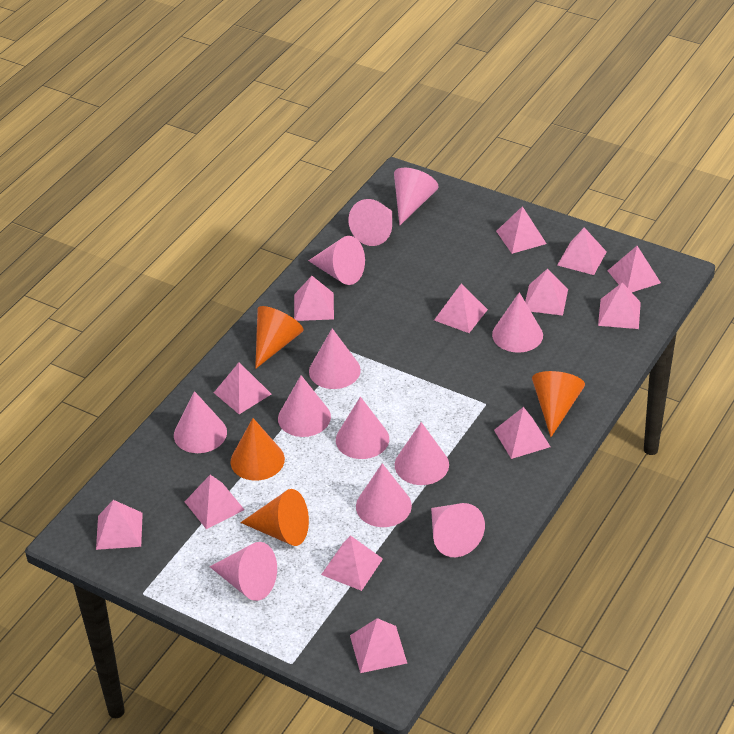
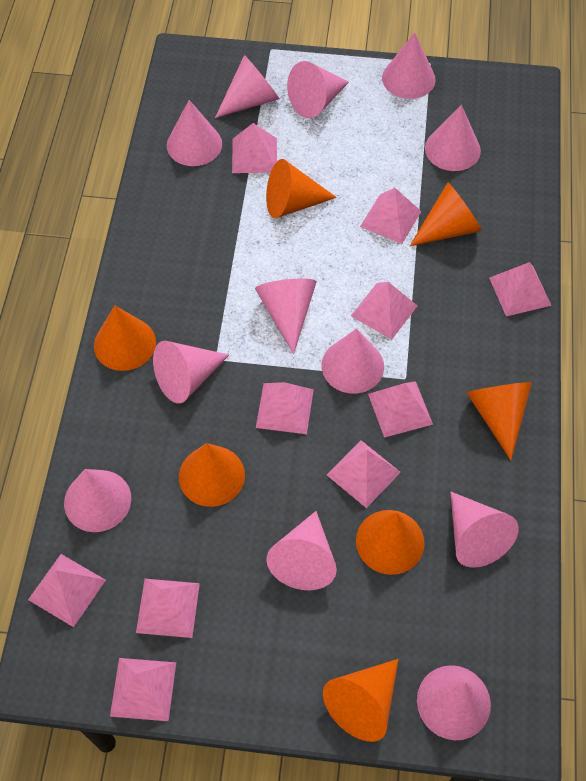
orange cone: 4 -> 7
pink pyramid: 13 -> 10

